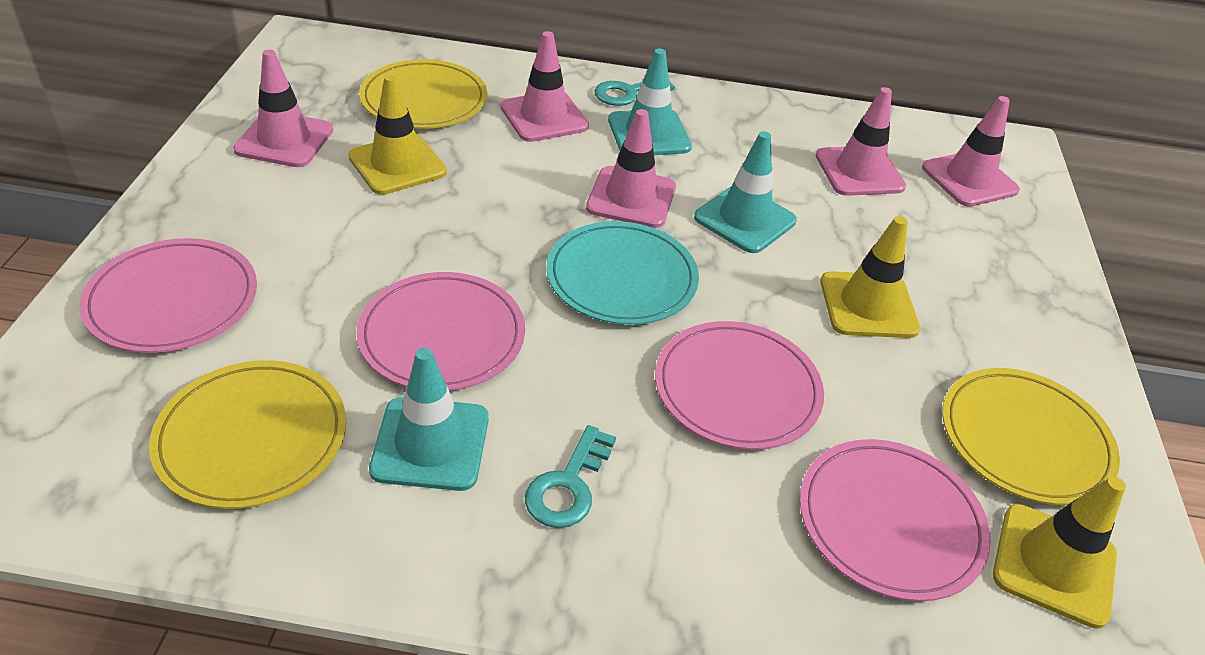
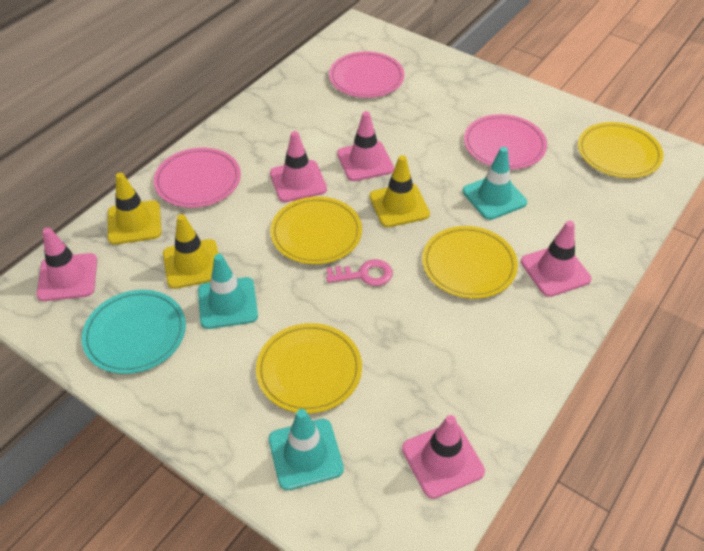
pink key: 0 -> 1
pink plate: 4 -> 3
turquoise key: 2 -> 0
yellow plate: 3 -> 4

